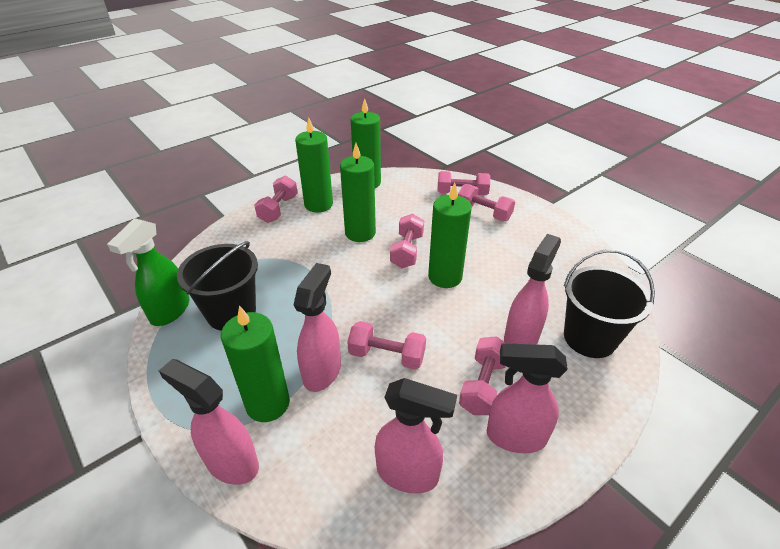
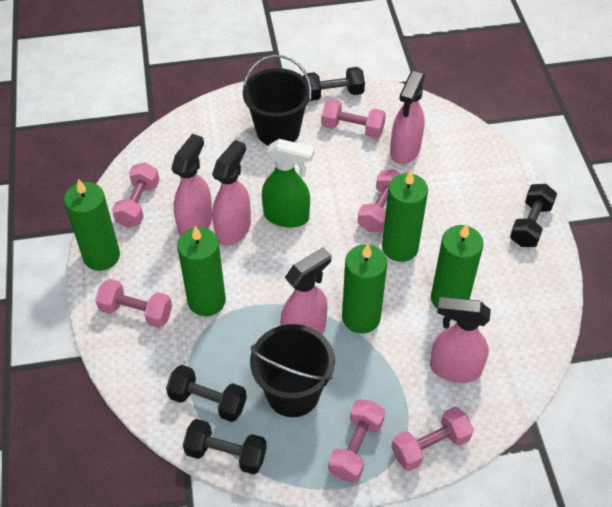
black dumbbell: 0 -> 4

